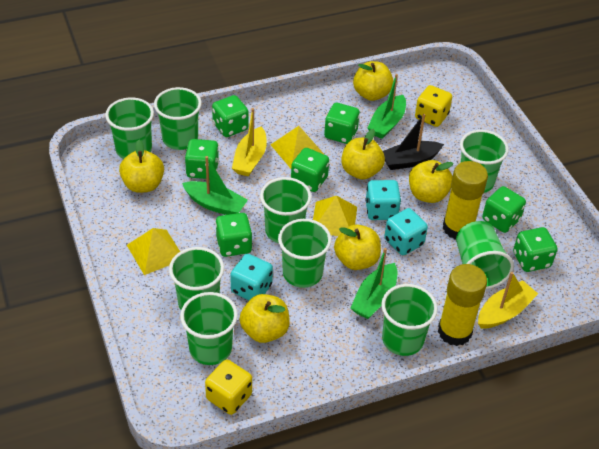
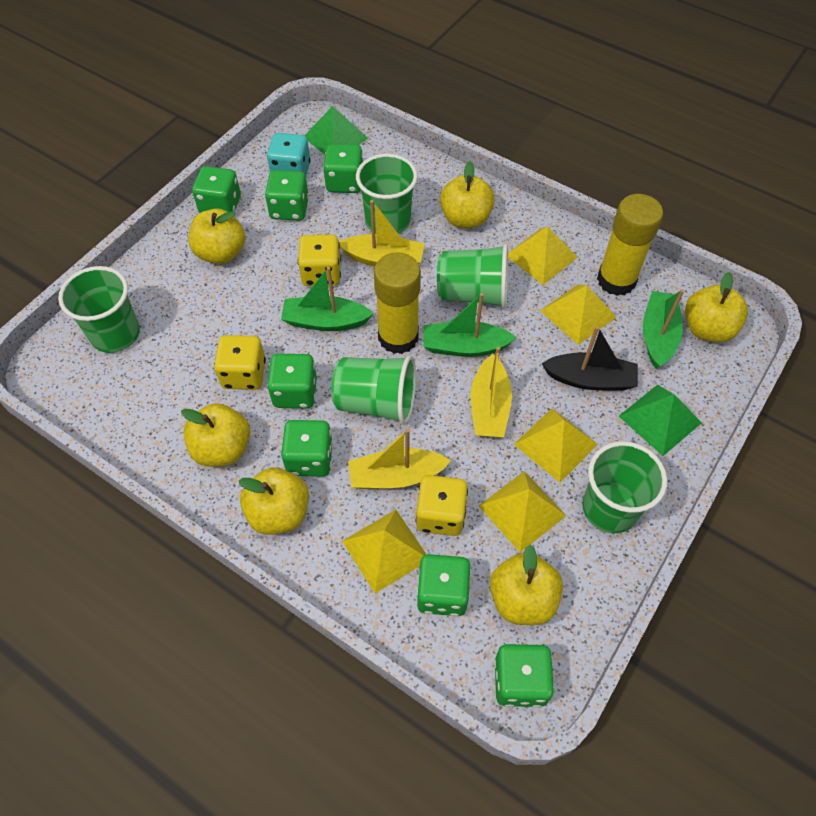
green cup: 9 -> 5
green pyramid: 0 -> 2
turquoise dice: 3 -> 1
yellow boat: 2 -> 3
yellow dice: 2 -> 3
yellow pyramid: 3 -> 5

